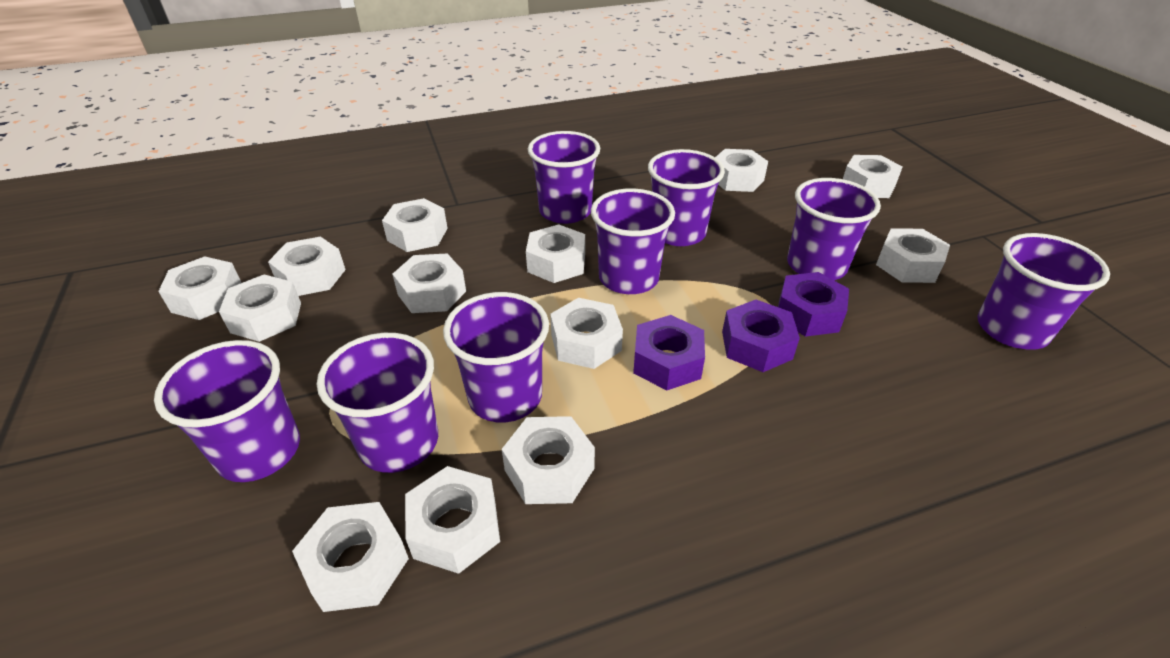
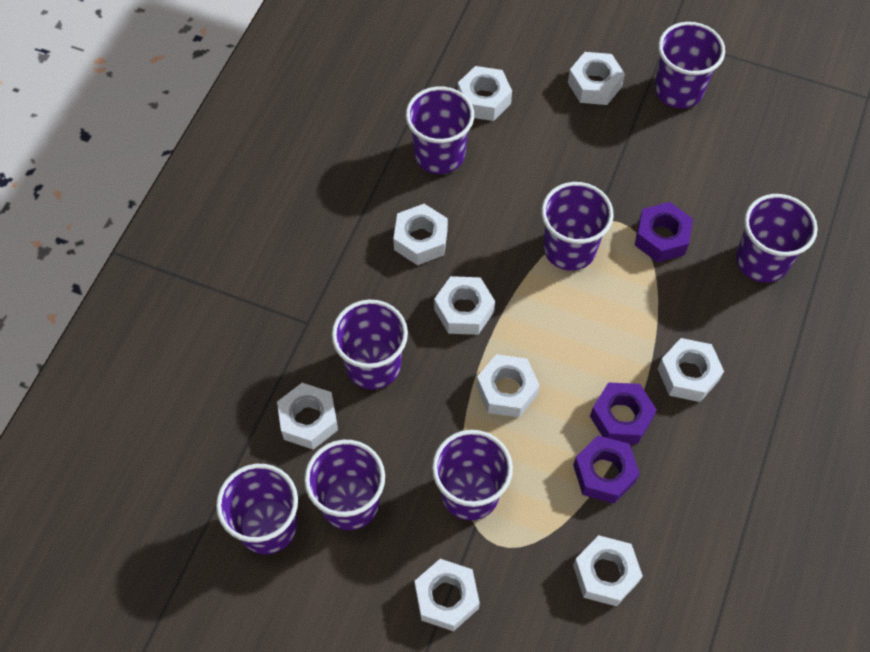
white nut: 13 -> 9

